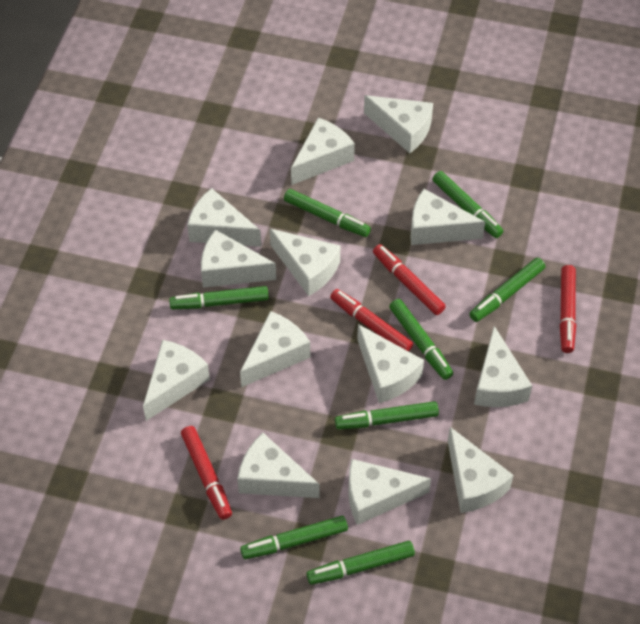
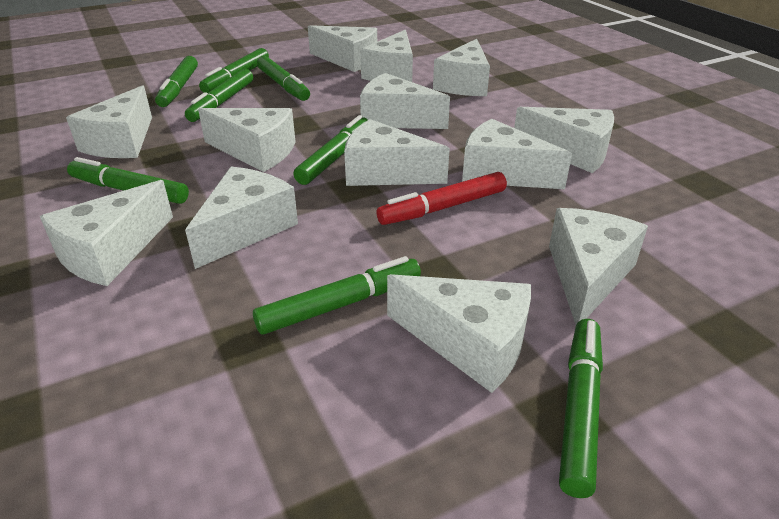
red marker: 4 -> 1

